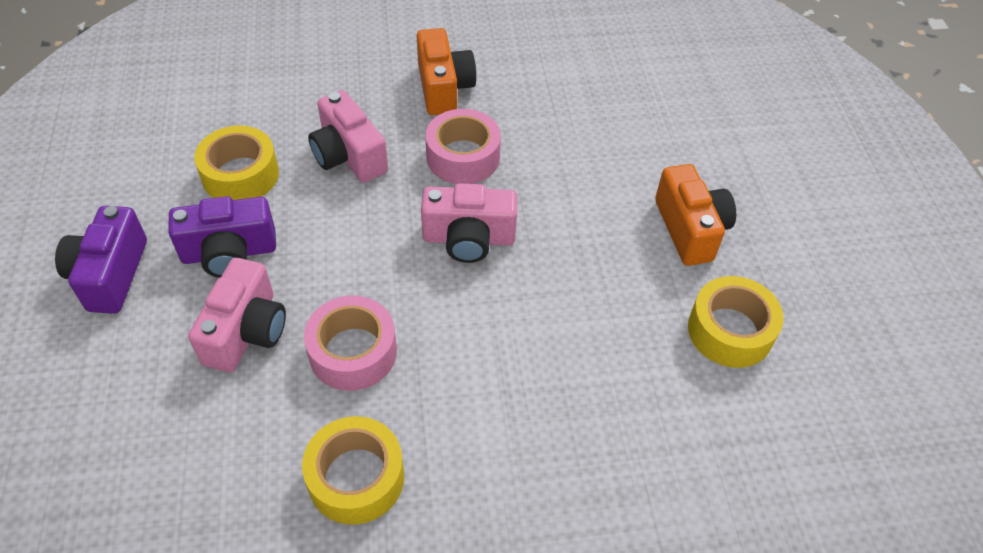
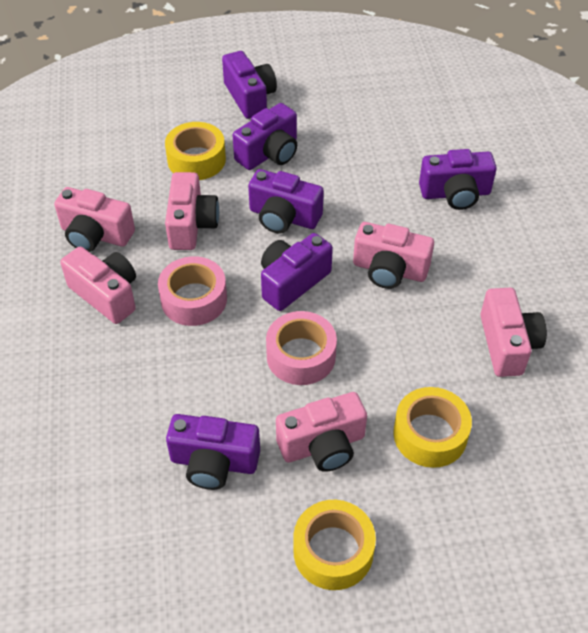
orange camera: 2 -> 0
pink camera: 3 -> 6
purple camera: 2 -> 6

